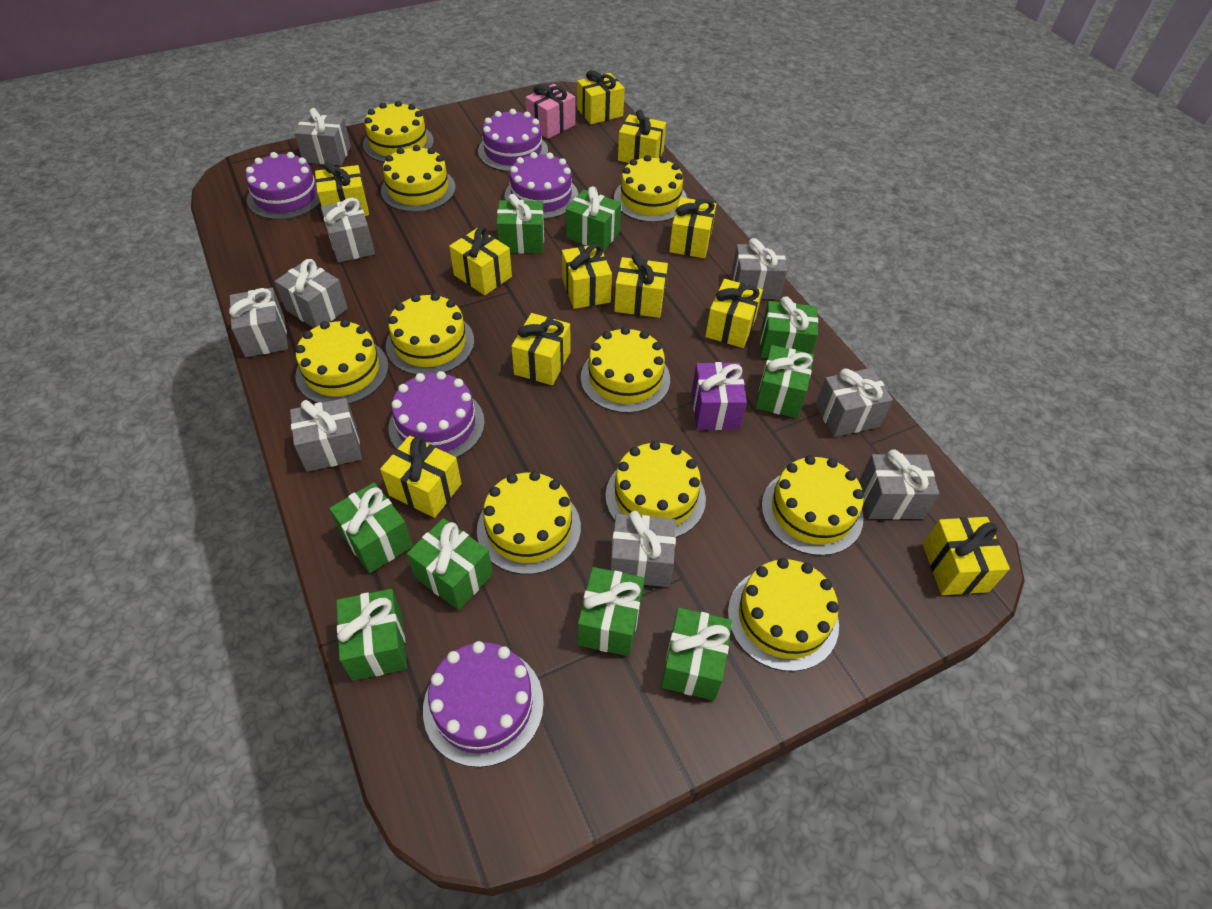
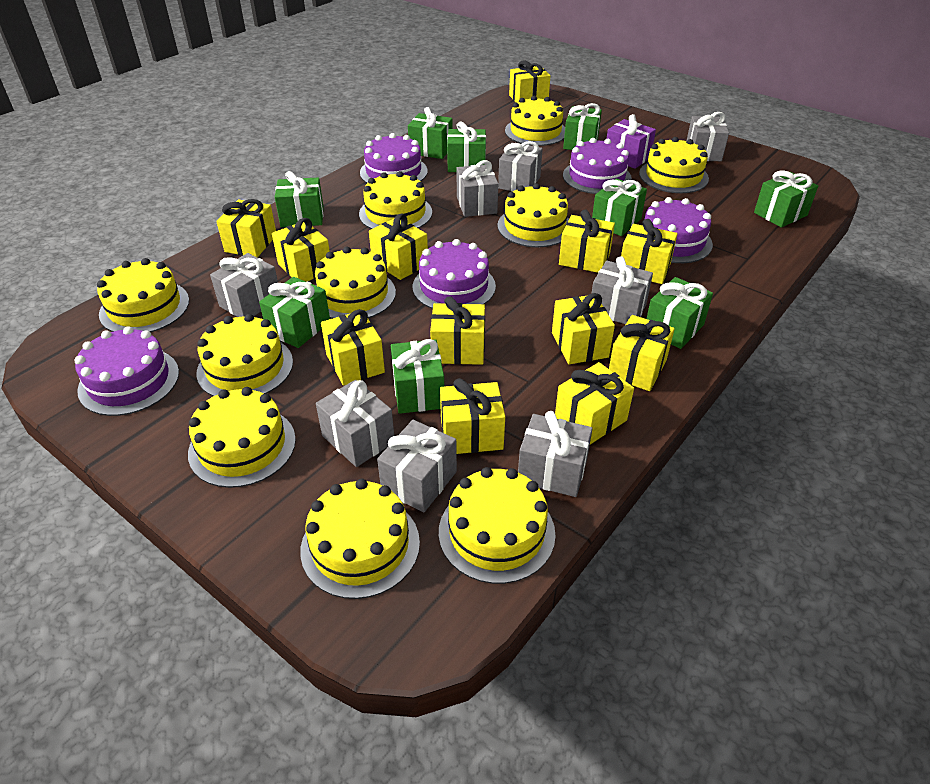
grey gift: 9 -> 8
pink gift: 1 -> 0
yellow gift: 11 -> 12

